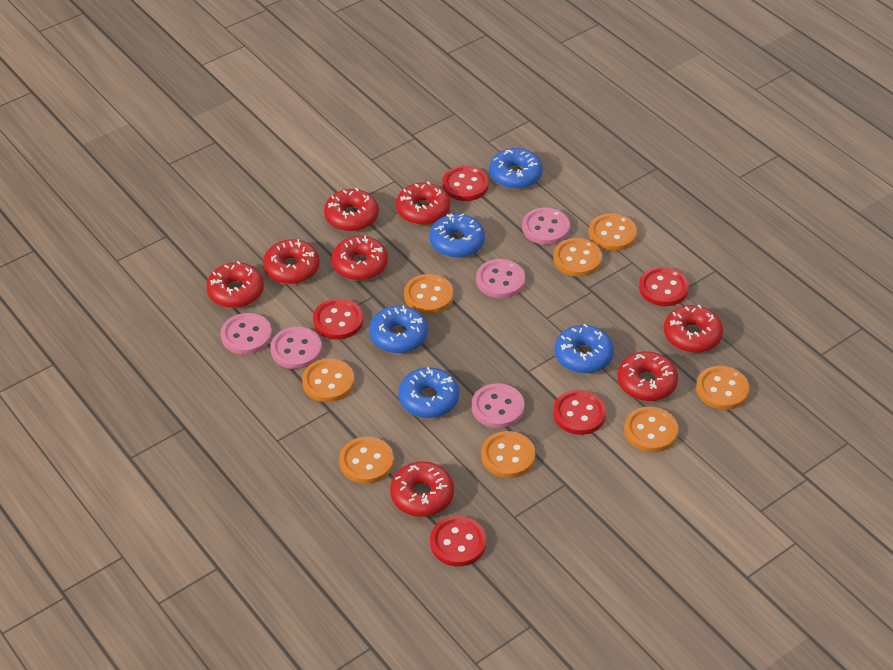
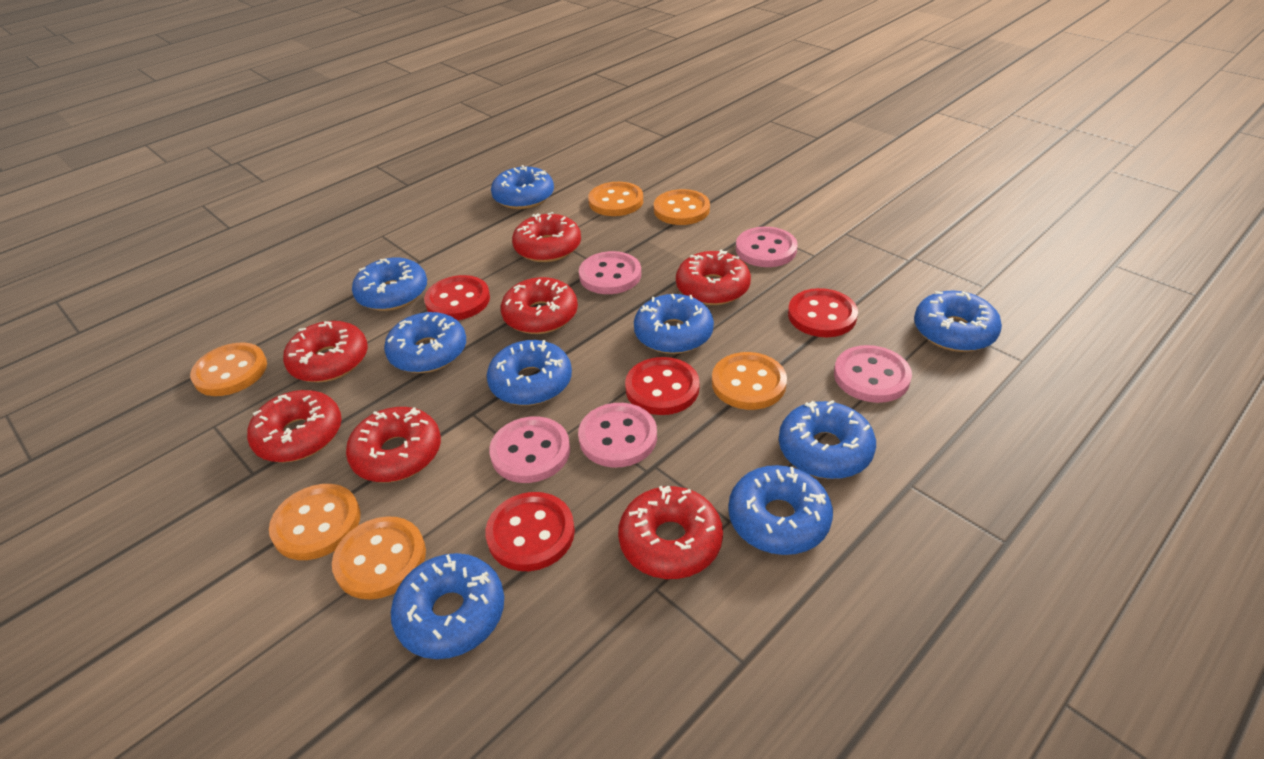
blue donut: 5 -> 9
orange button: 8 -> 6
red button: 5 -> 4
red donut: 8 -> 7

